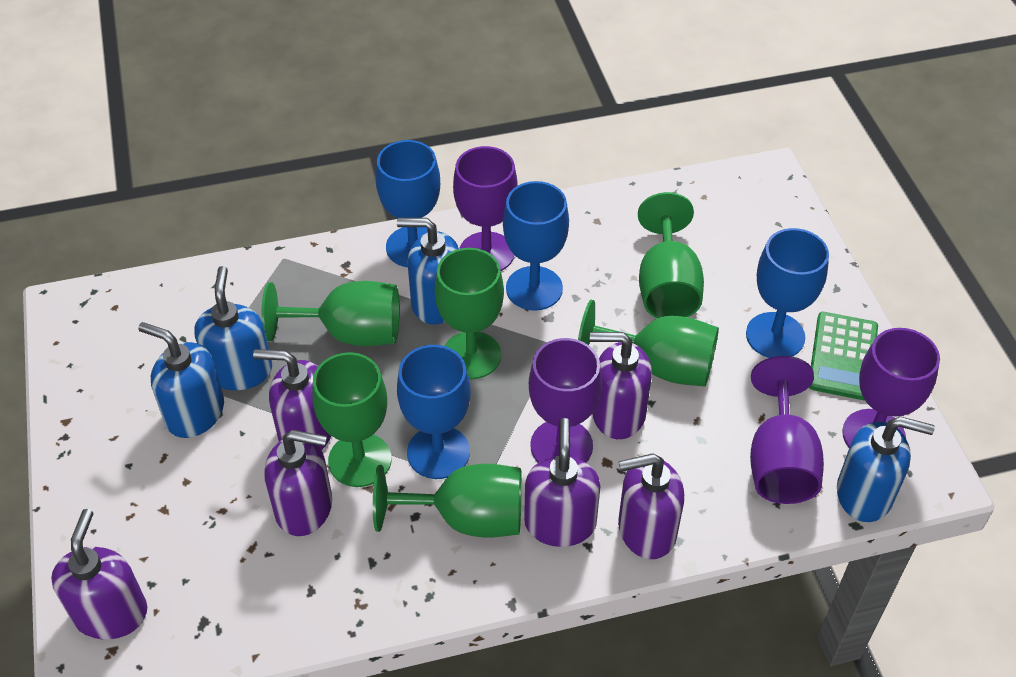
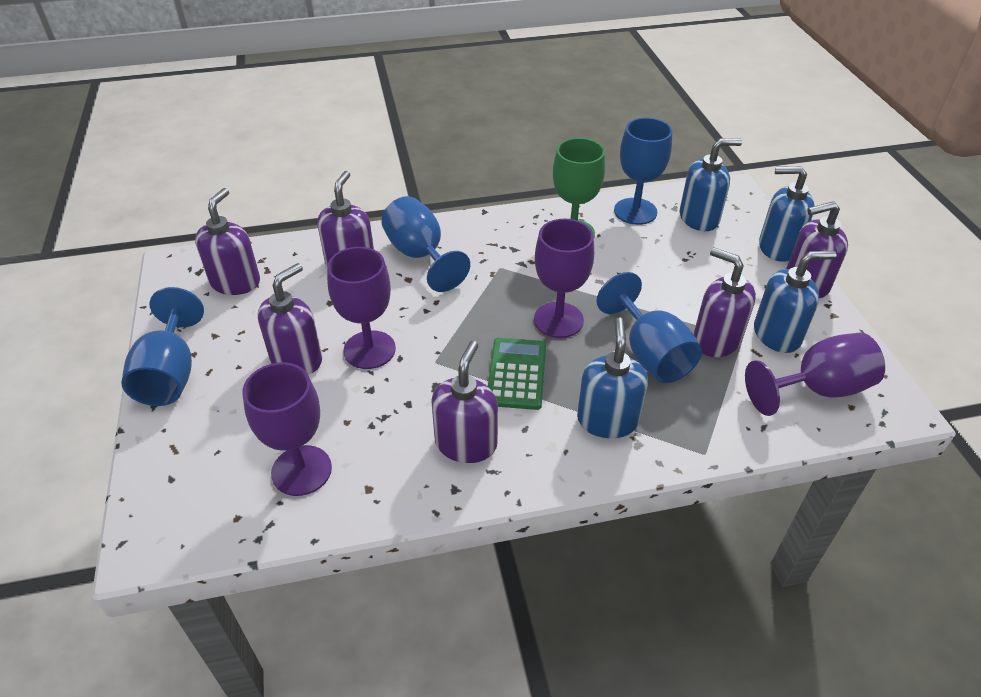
green goblet: 6 -> 1

